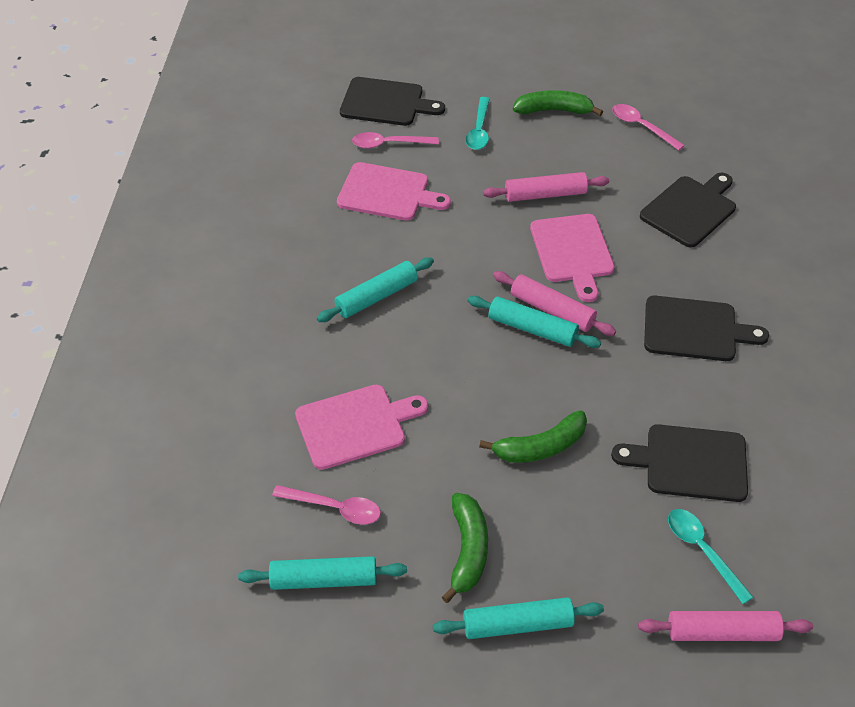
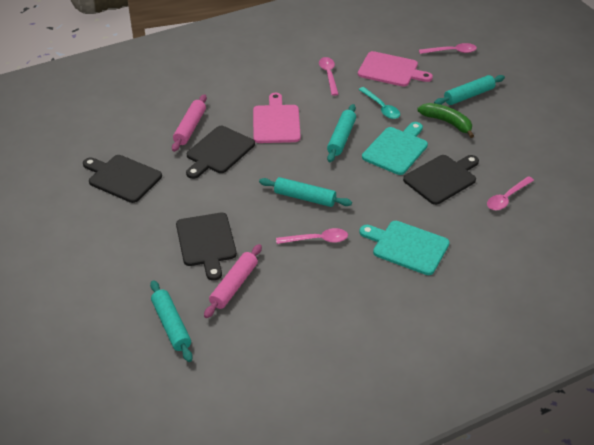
green banana: 3 -> 1
pink cutting board: 3 -> 2
pink rolling pin: 3 -> 2
pink spoon: 3 -> 4
turquoise cutting board: 0 -> 2
turquoise spoon: 2 -> 1

